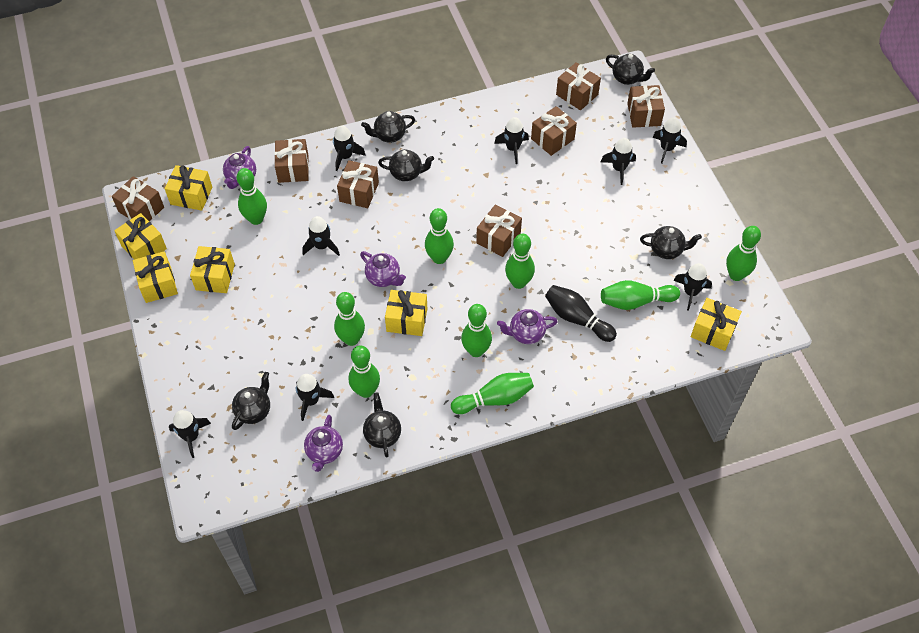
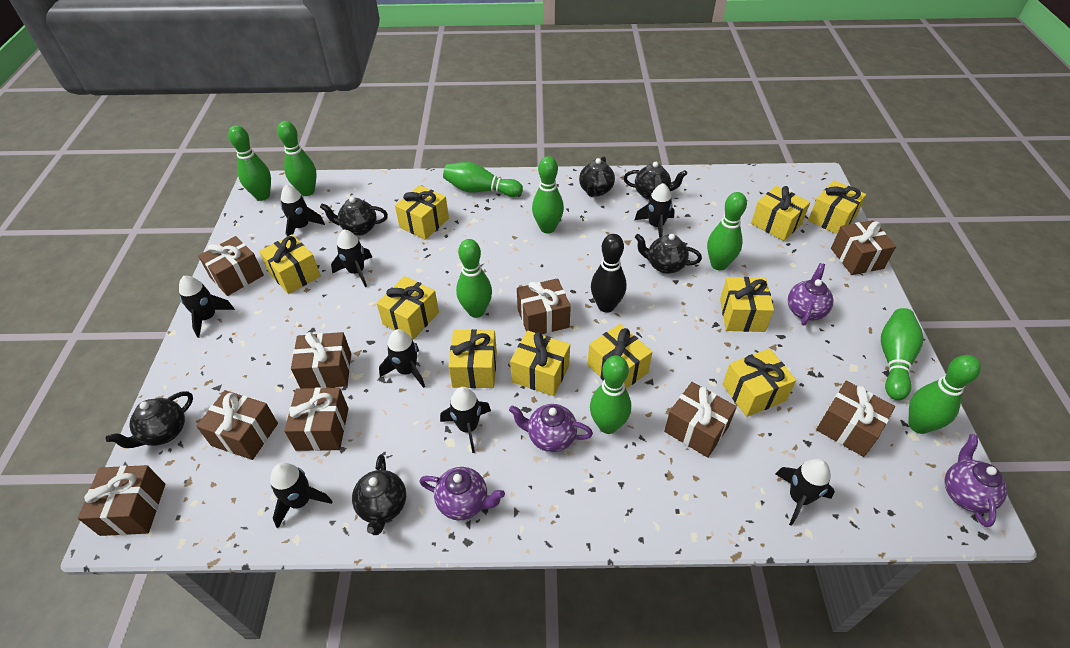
brown gift: 7 -> 9
yellow gift: 6 -> 10

